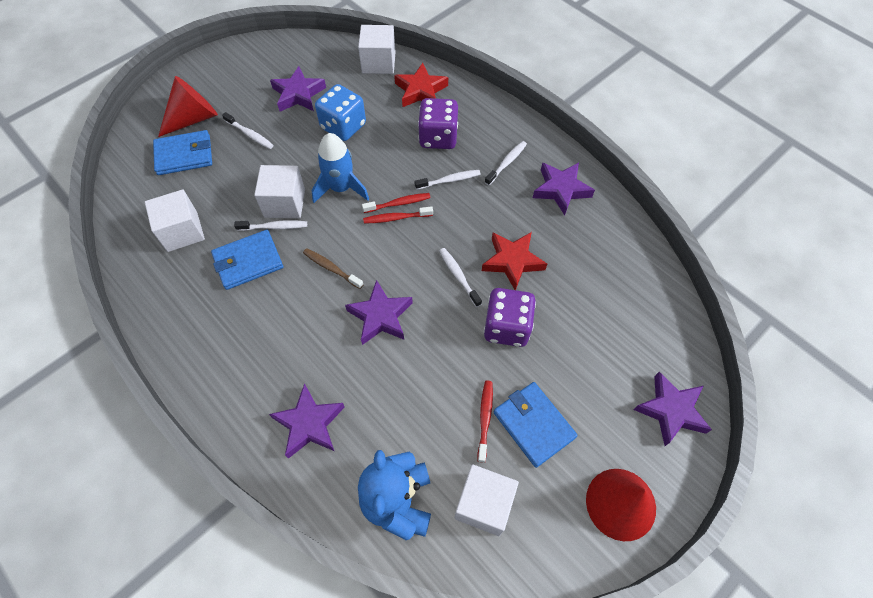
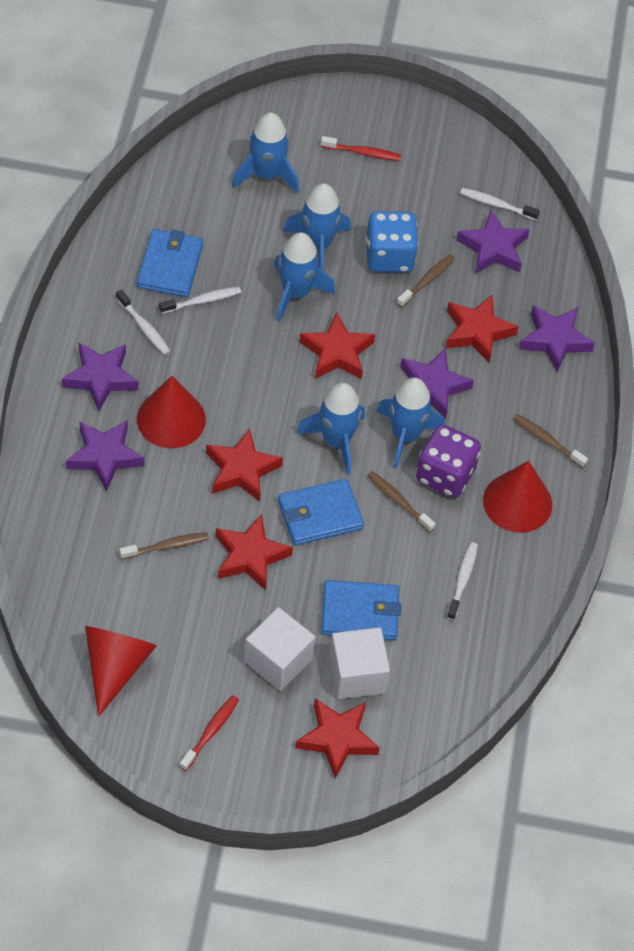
blue rocket: 1 -> 5
blue teddy bear: 1 -> 0
brown toothbrush: 1 -> 4
purple dice: 2 -> 1
red cone: 2 -> 3
red star: 2 -> 5
red toothbrush: 3 -> 2
white cube: 4 -> 2
white toothbrush: 5 -> 4

